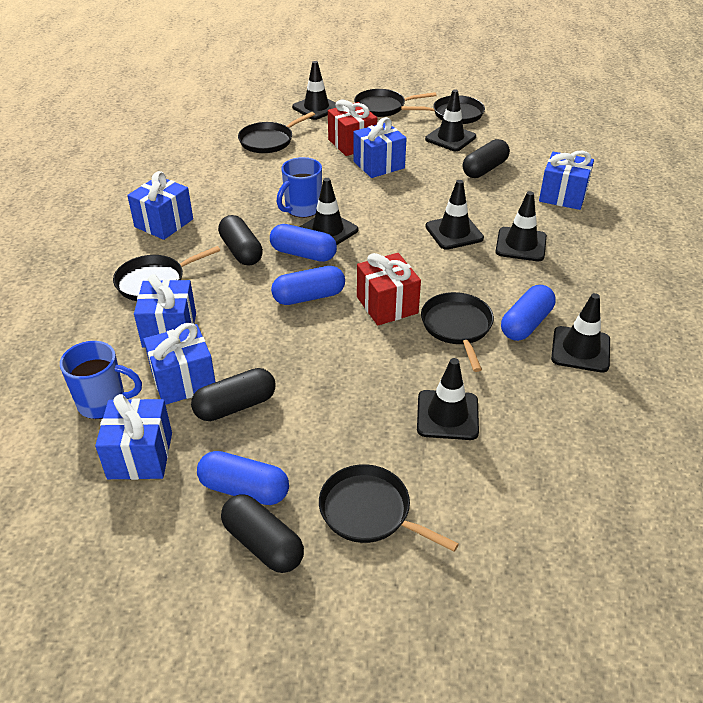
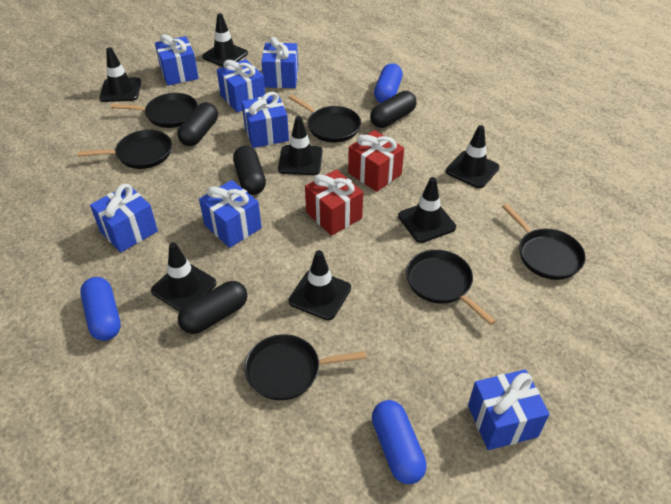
blue capsule: 4 -> 3
blue gift: 6 -> 7
blue mug: 2 -> 0

